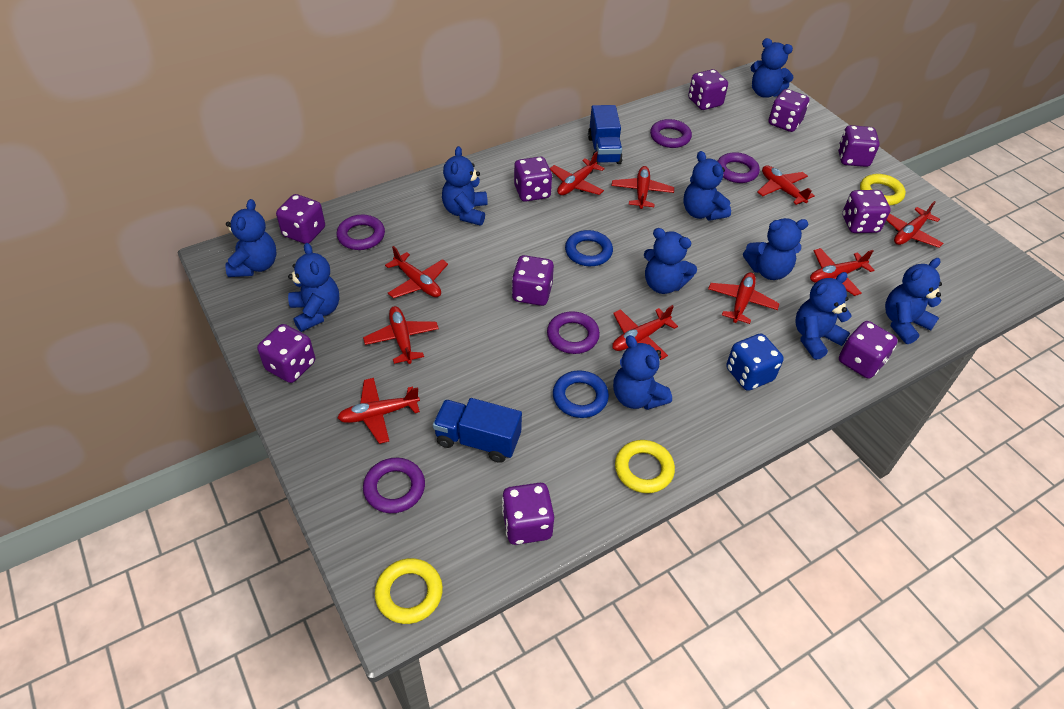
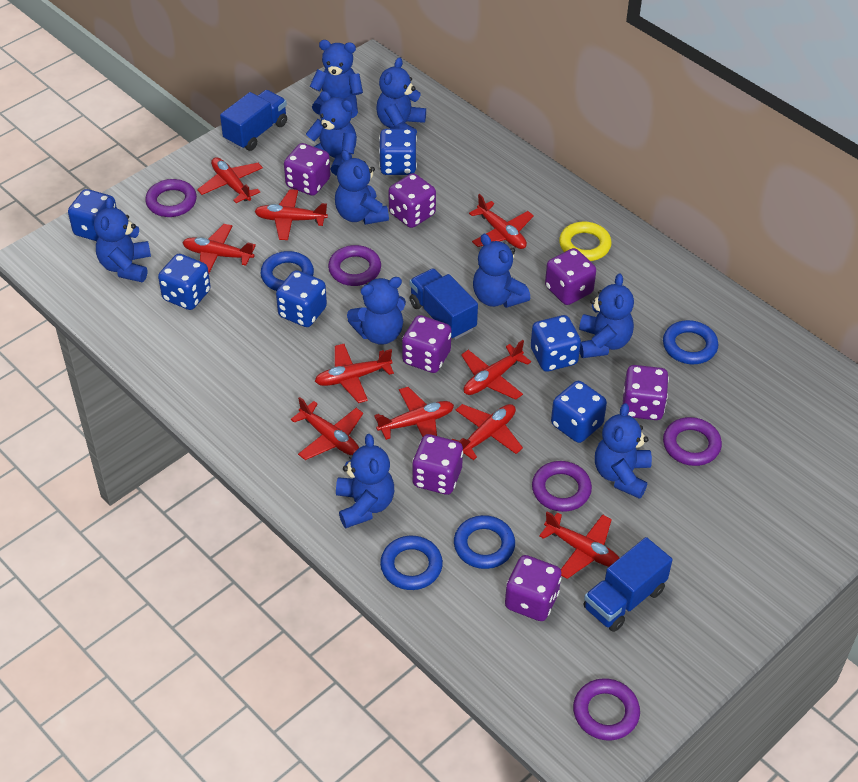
blue dice: 1 -> 6
blue ring: 2 -> 4
blue truck: 2 -> 3
purple dice: 10 -> 7
yellow ring: 3 -> 1

